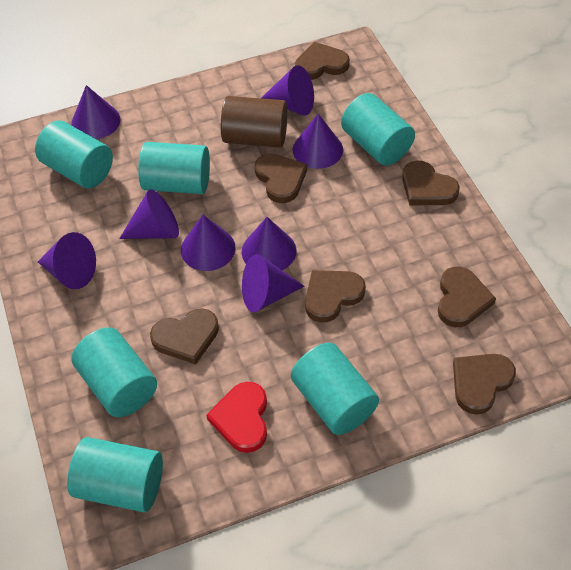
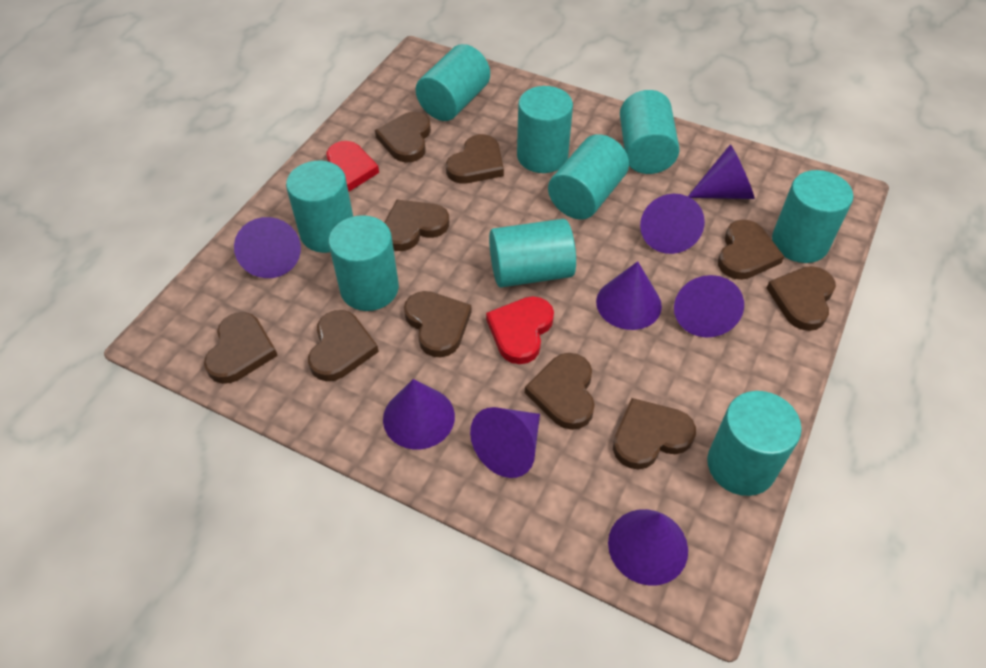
brown cylinder: 1 -> 0
brown heart: 7 -> 10
red heart: 1 -> 2
turquoise cylinder: 6 -> 9

